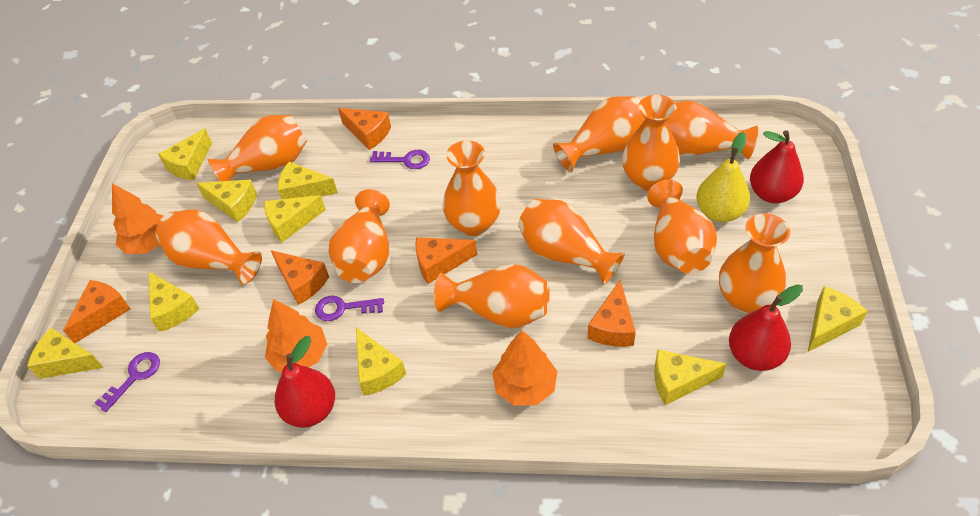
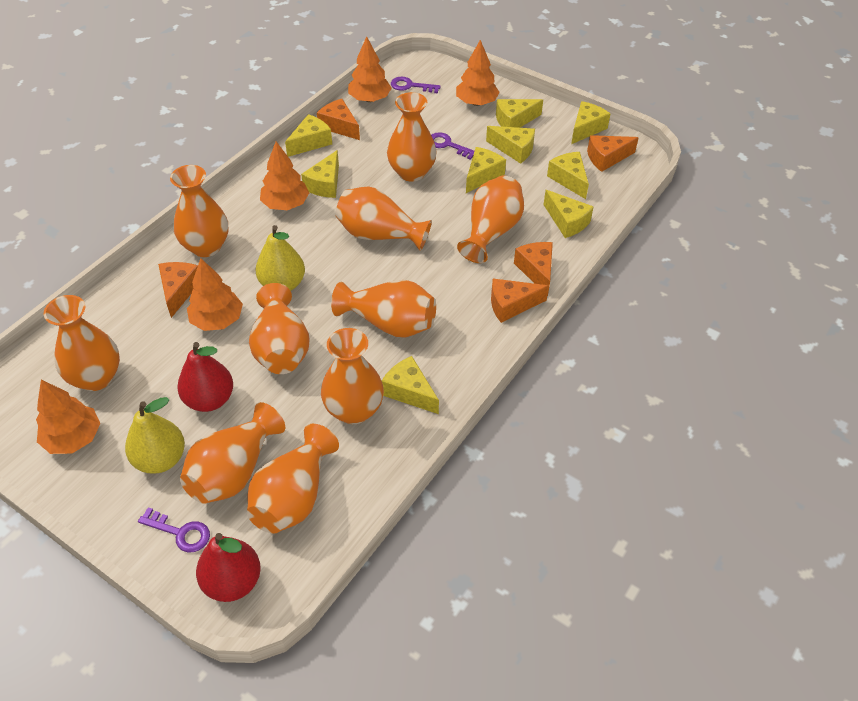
orange tree: 3 -> 5
orange vase: 11 -> 10
red pear: 3 -> 2
yellow pear: 1 -> 2

